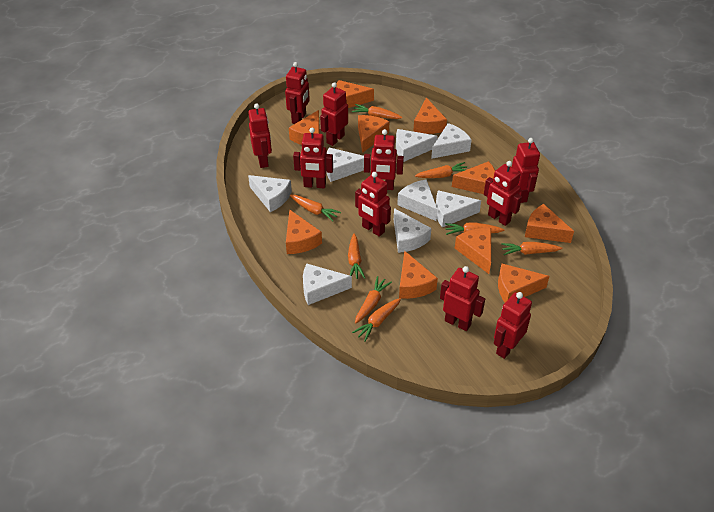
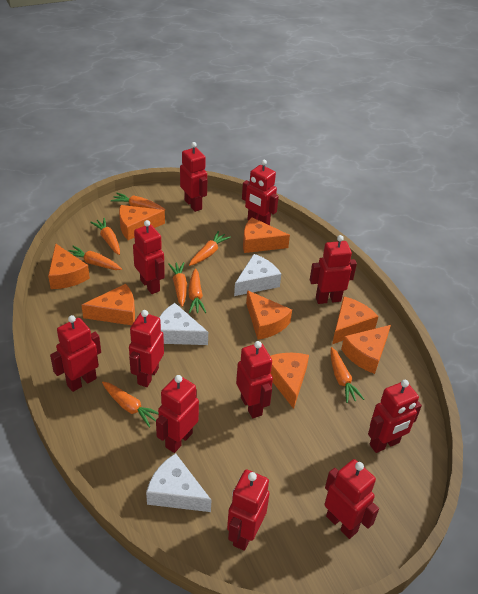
orange cheese: 10 -> 8
red robot: 10 -> 11
white cheese: 8 -> 3

